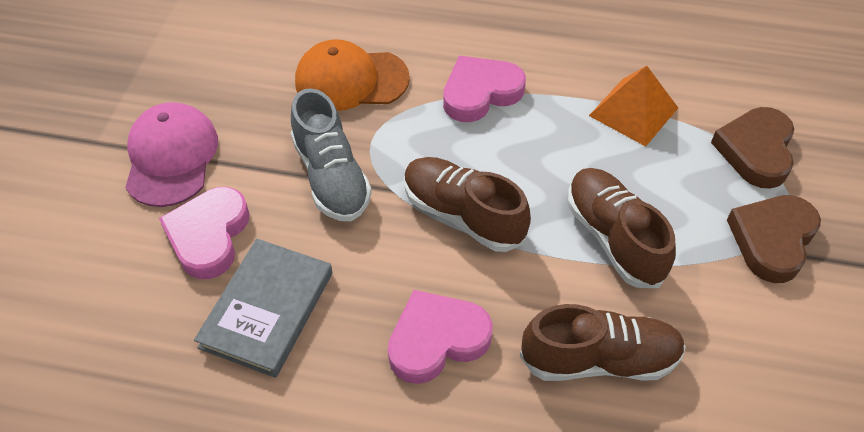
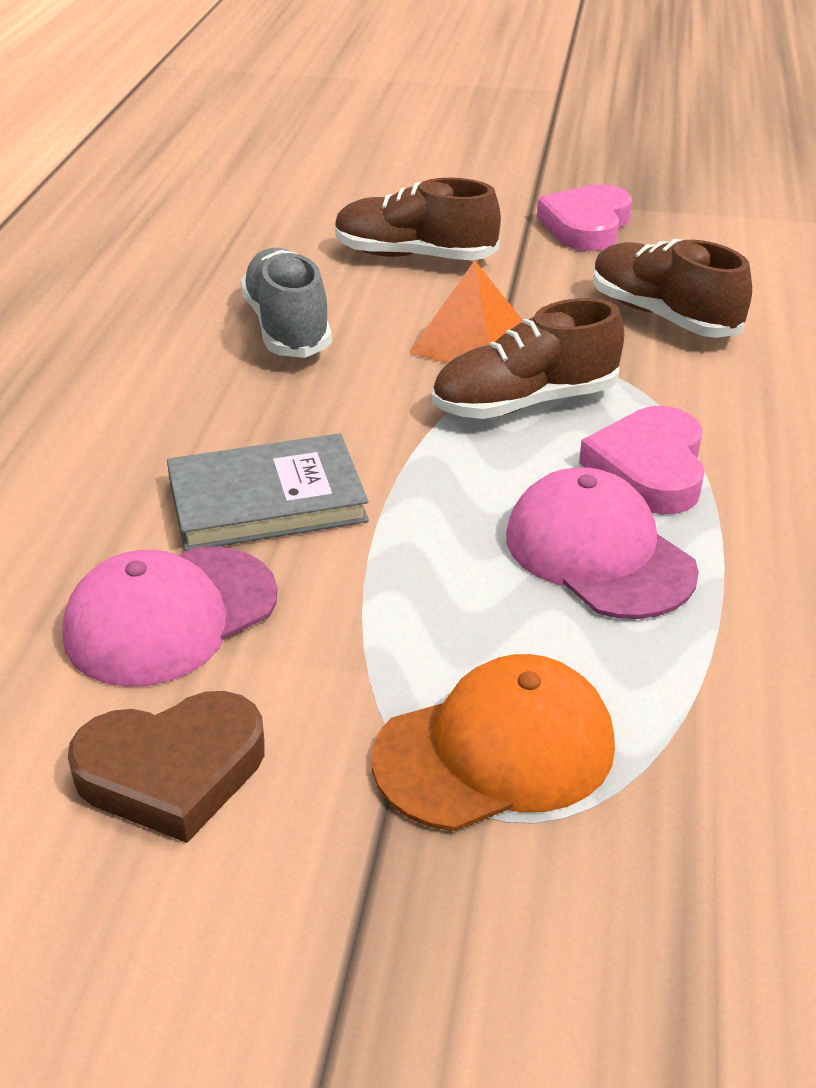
brown heart: 2 -> 1
pink cap: 1 -> 2
pink heart: 3 -> 2

